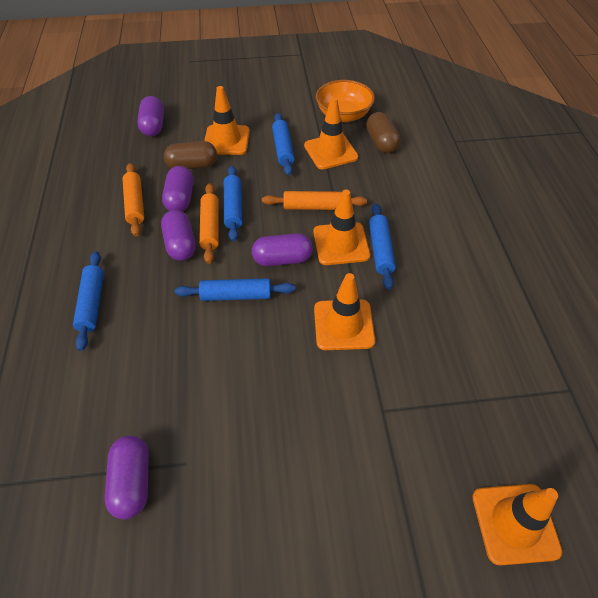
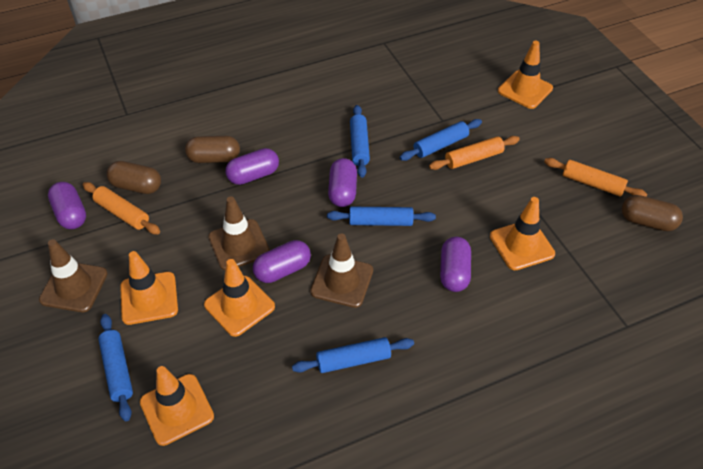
brown capsule: 2 -> 3
brown traffic cone: 0 -> 3
orange bowl: 1 -> 0

